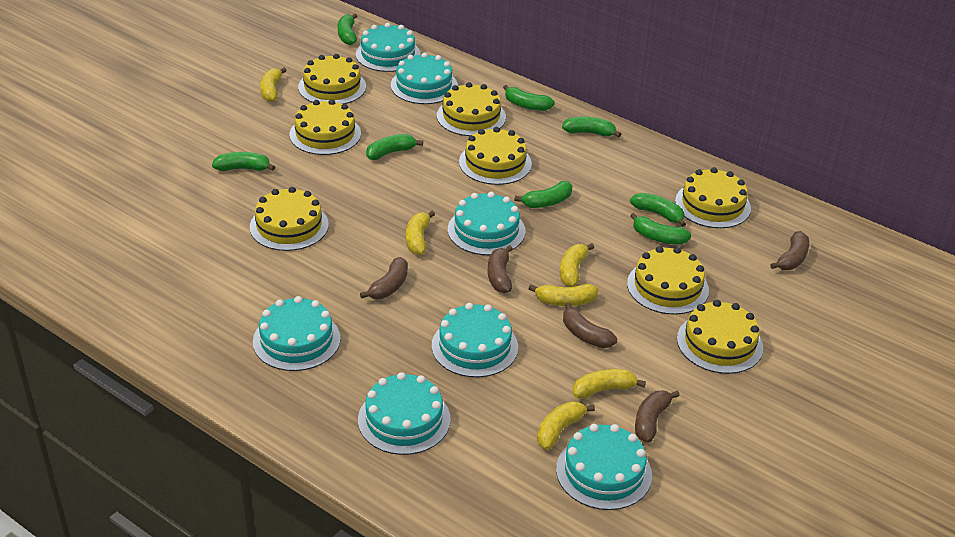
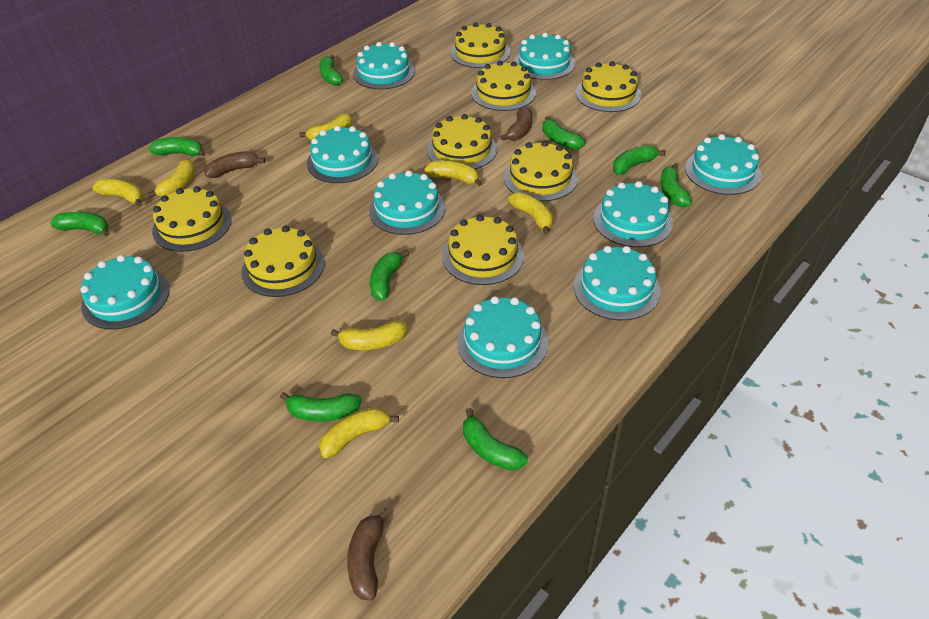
brown banana: 5 -> 3
green banana: 8 -> 9
turquoise cake: 7 -> 9
yellow banana: 6 -> 7

